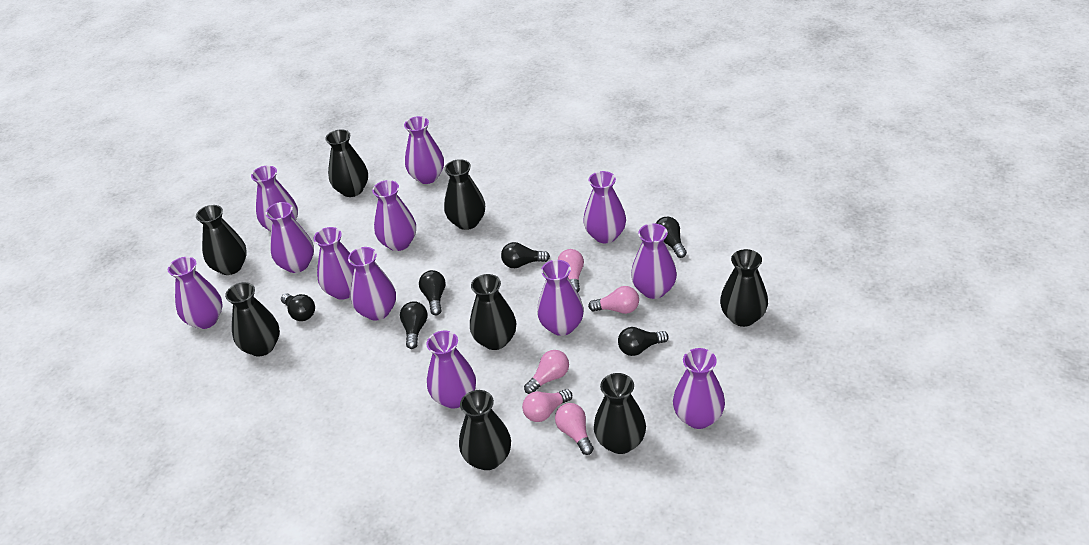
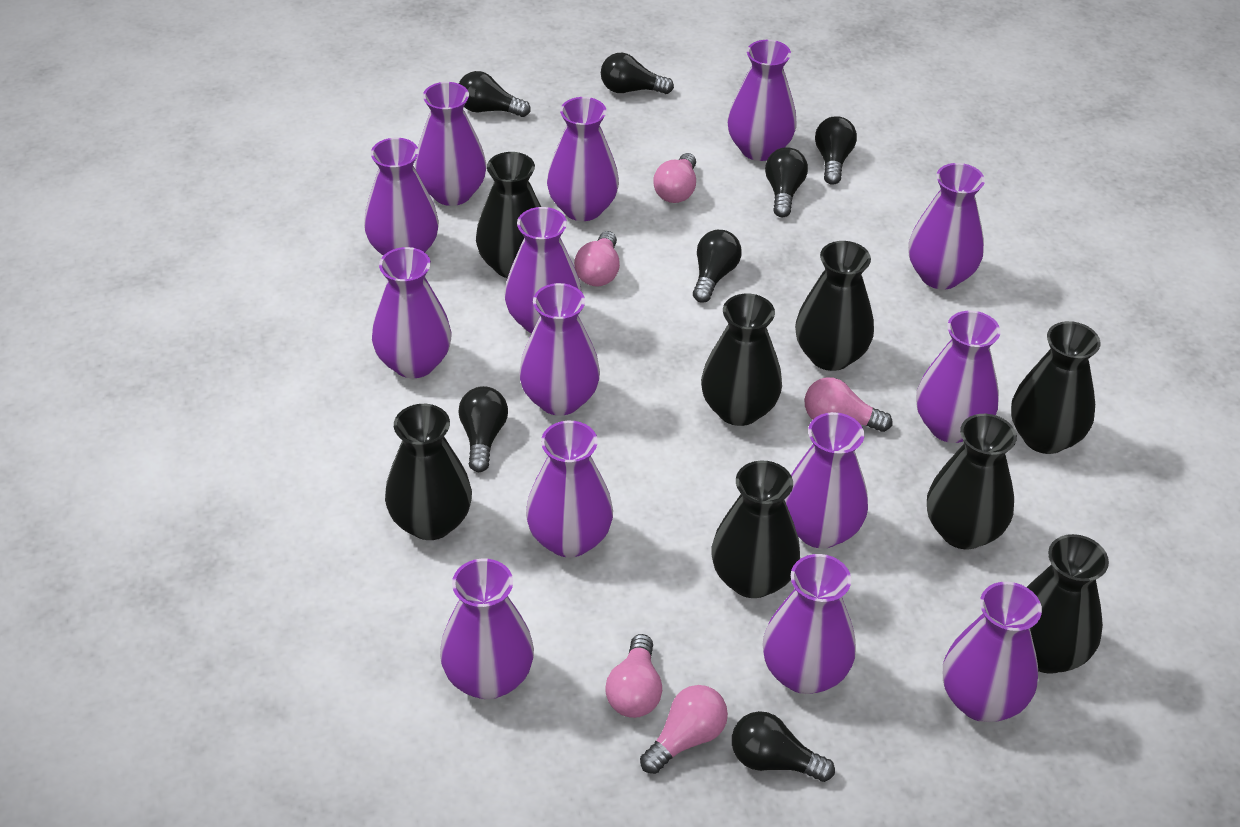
black light bulb: 6 -> 7
purple vase: 12 -> 14

